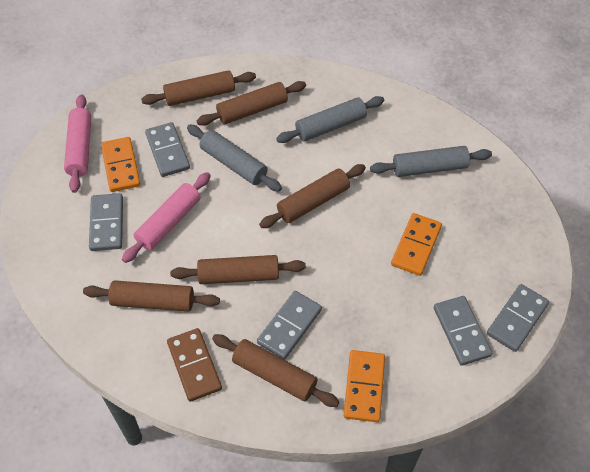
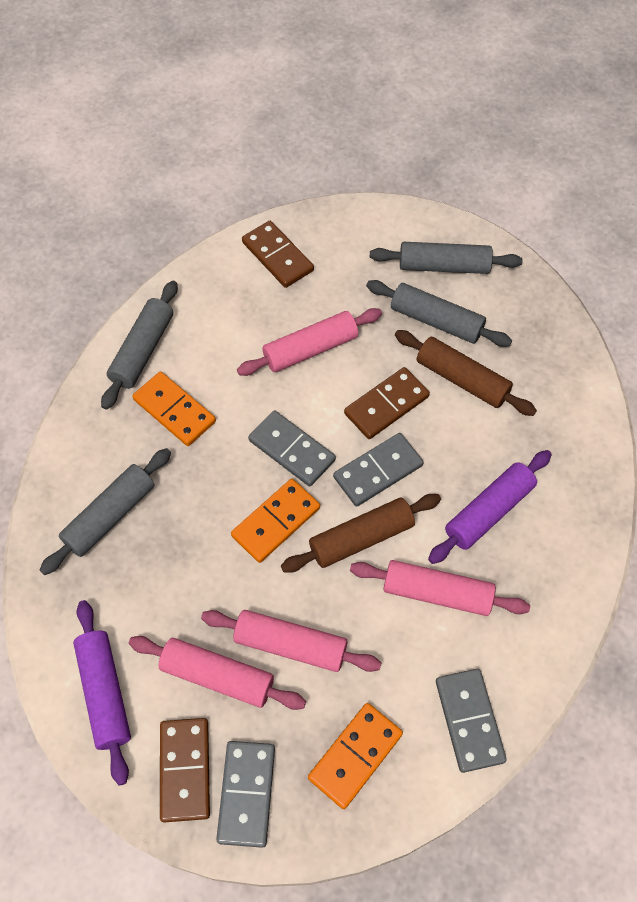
brown domino: 1 -> 3
brown rolling pin: 6 -> 2
grey domino: 5 -> 4
grey rolling pin: 3 -> 4
pink rolling pin: 2 -> 4
purple rolling pin: 0 -> 2

